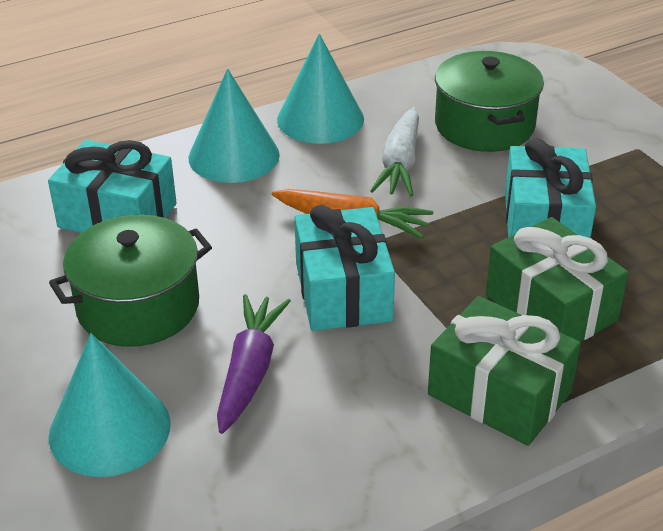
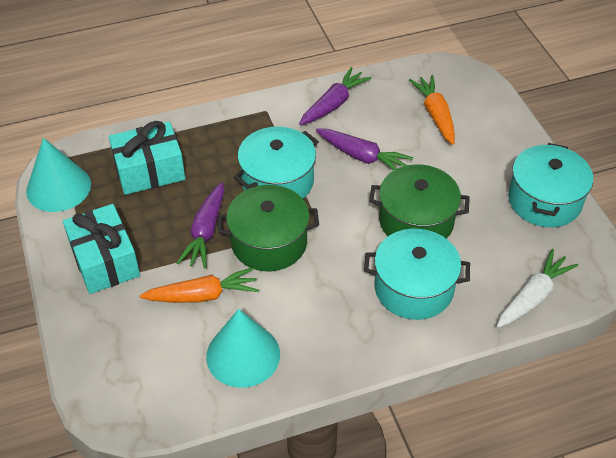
green gift: 2 -> 0
orange carrot: 1 -> 2
purple carrot: 1 -> 3
turquoise cone: 3 -> 2
turquoise gift: 3 -> 2
turquoise pot: 0 -> 3

